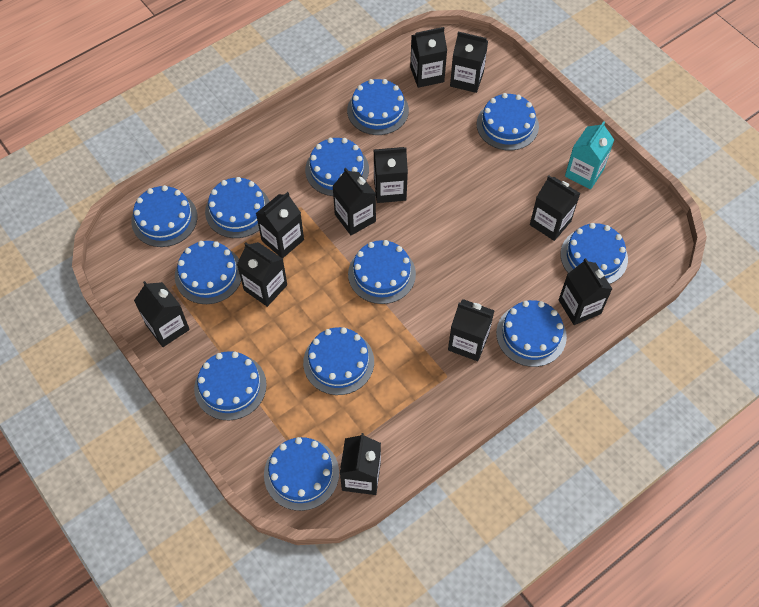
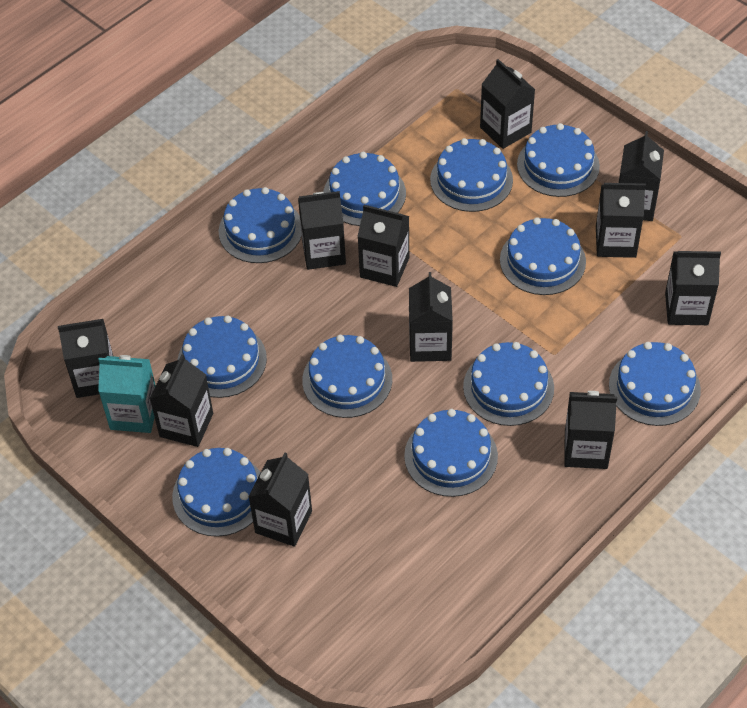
blue cake: 12 -> 11

